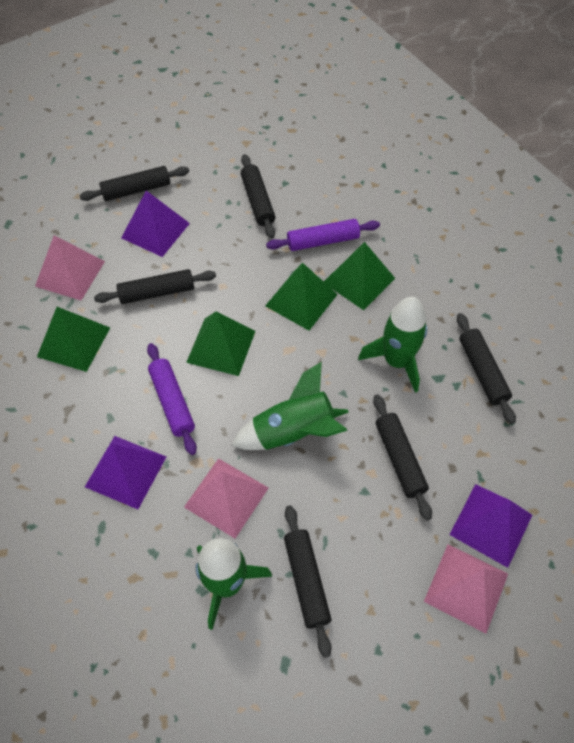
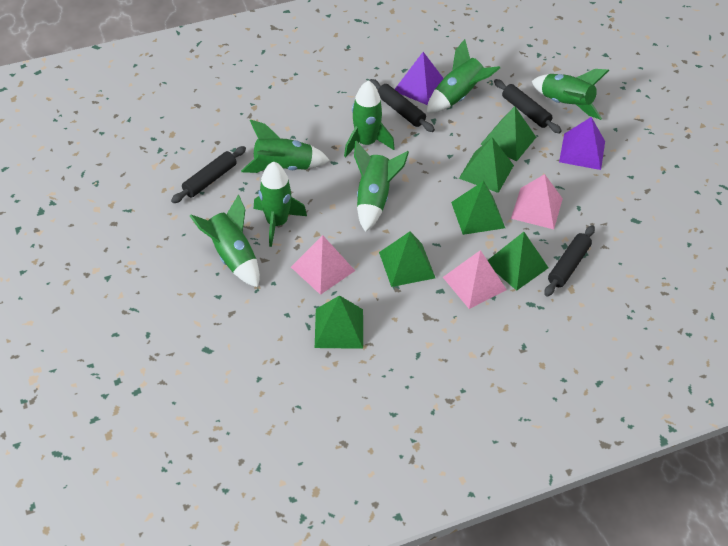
black rolling pin: 6 -> 4
green pyramid: 4 -> 6
green rocket: 3 -> 7
purple pyramid: 3 -> 2
purple rolling pin: 2 -> 0

